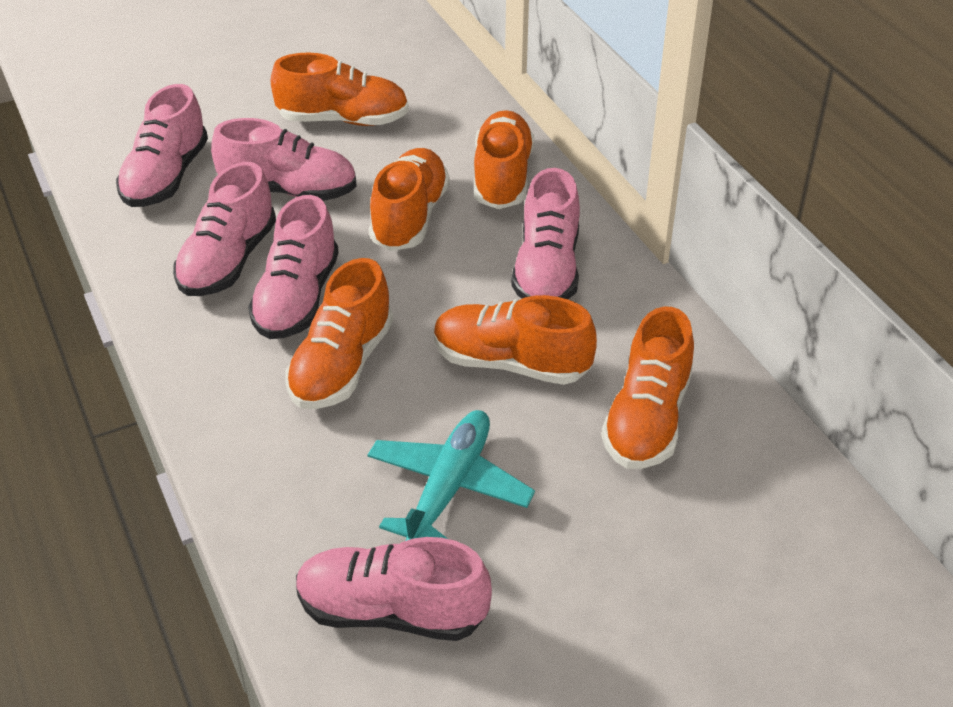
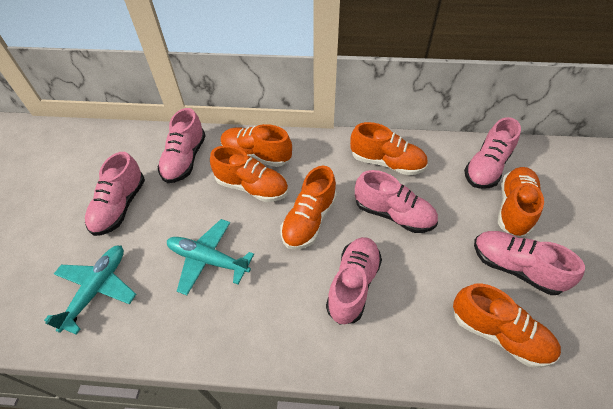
turquoise plane: 1 -> 2

